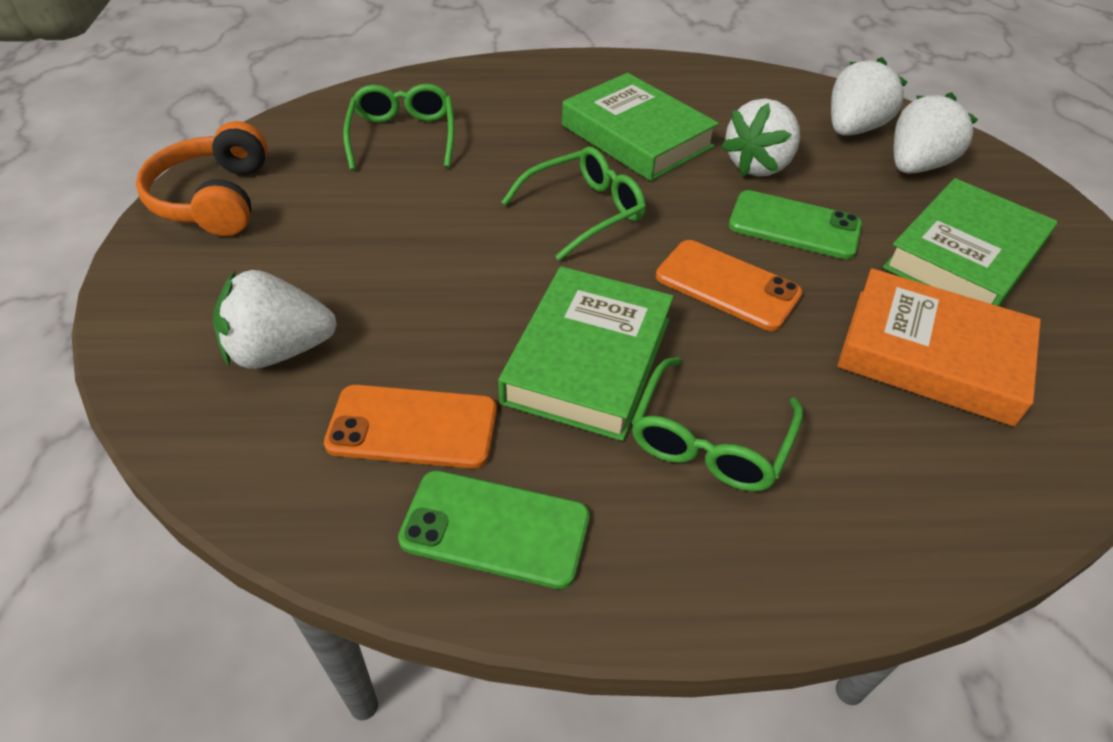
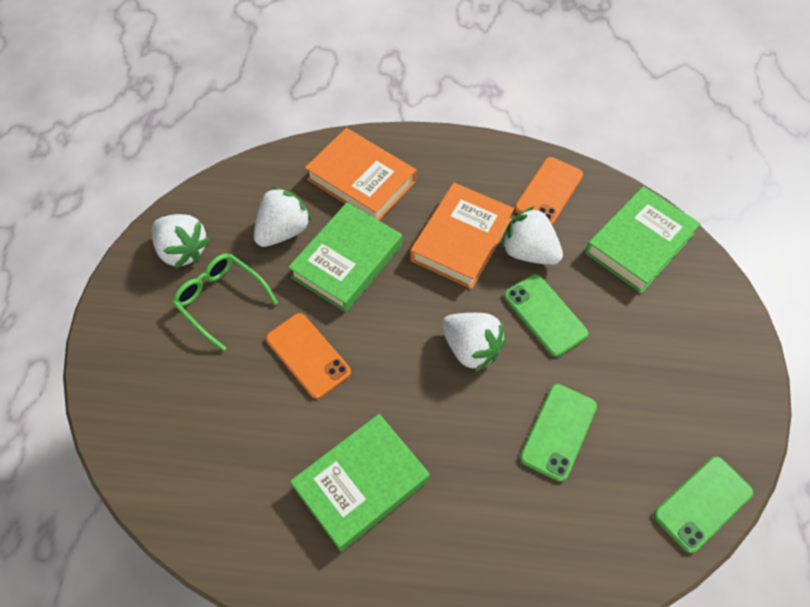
green glasses: 3 -> 1
green phone: 2 -> 3
orange book: 1 -> 2
orange headphones: 1 -> 0

